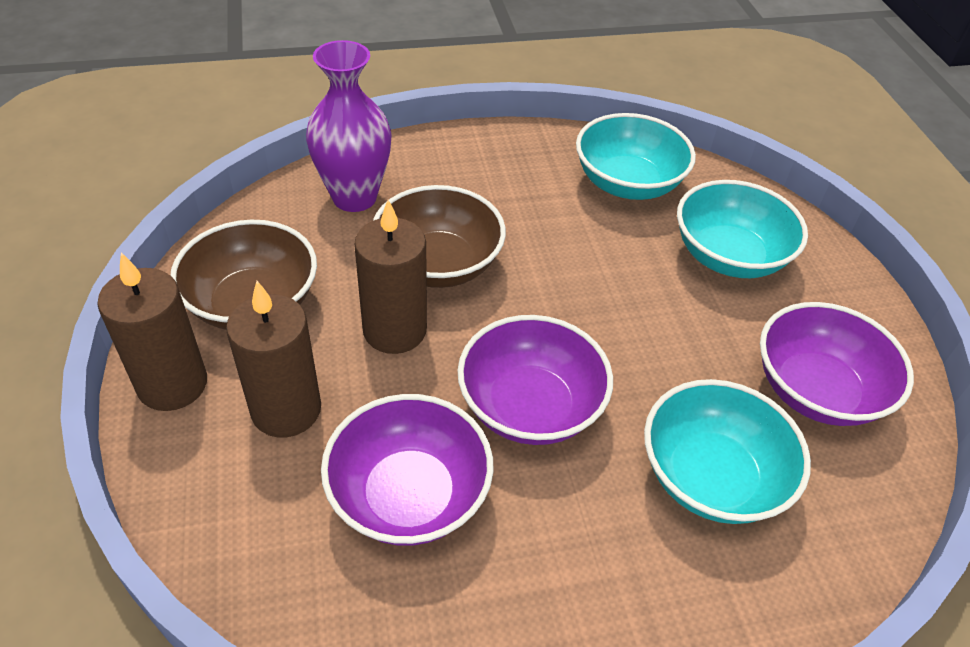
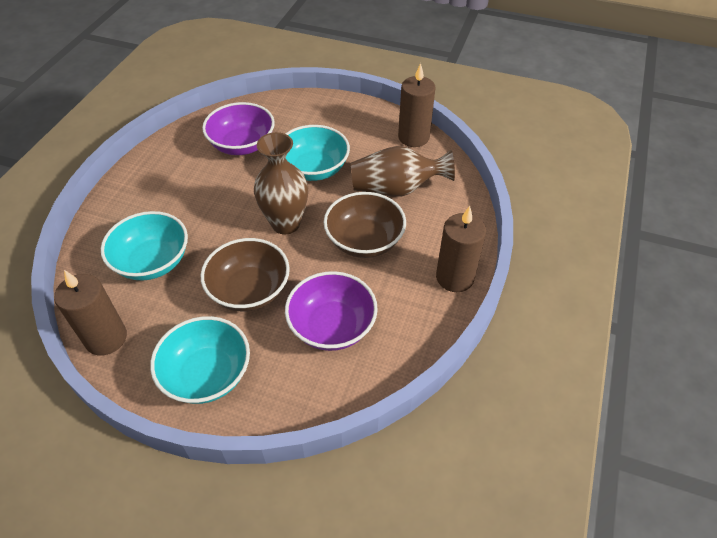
brown vase: 0 -> 2
purple bowl: 3 -> 2
purple vase: 1 -> 0

